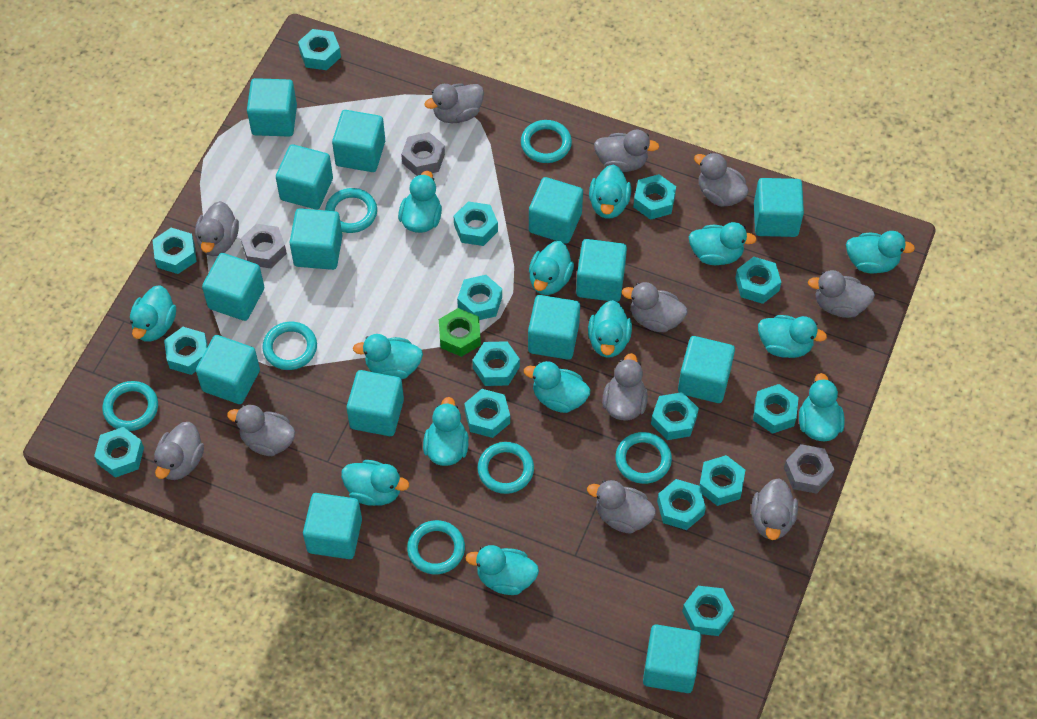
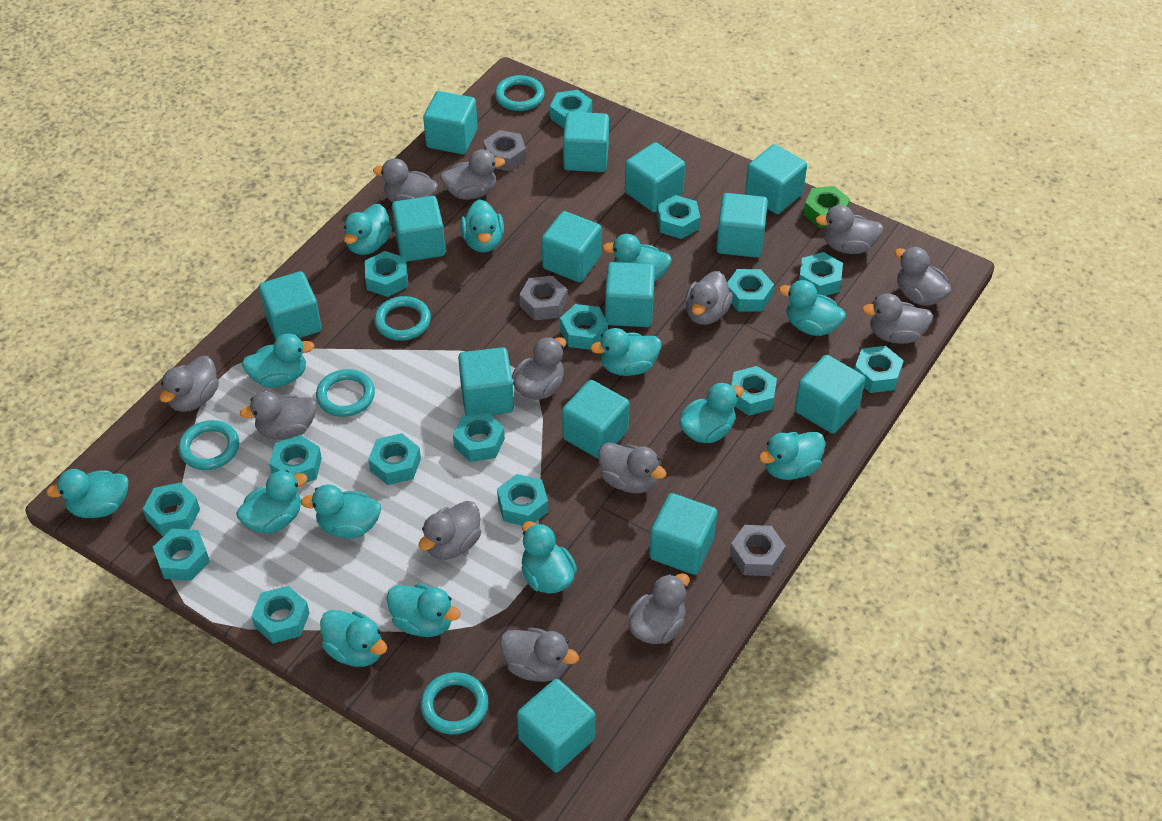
grey duck: 11 -> 13
turquoise ring: 7 -> 5

